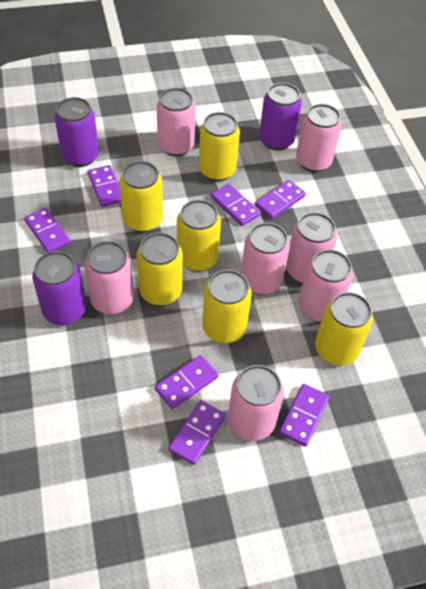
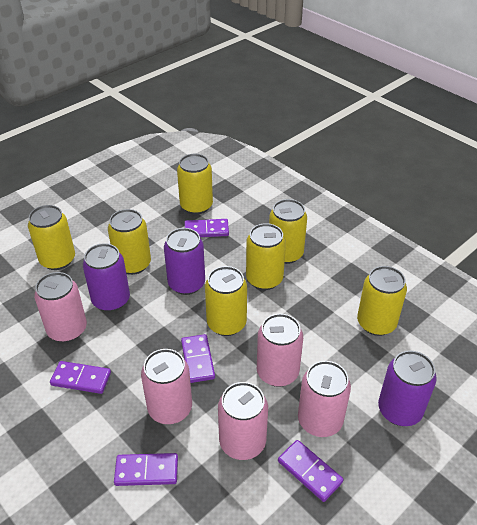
pink can: 7 -> 5
purple domino: 7 -> 5
yellow can: 6 -> 7

